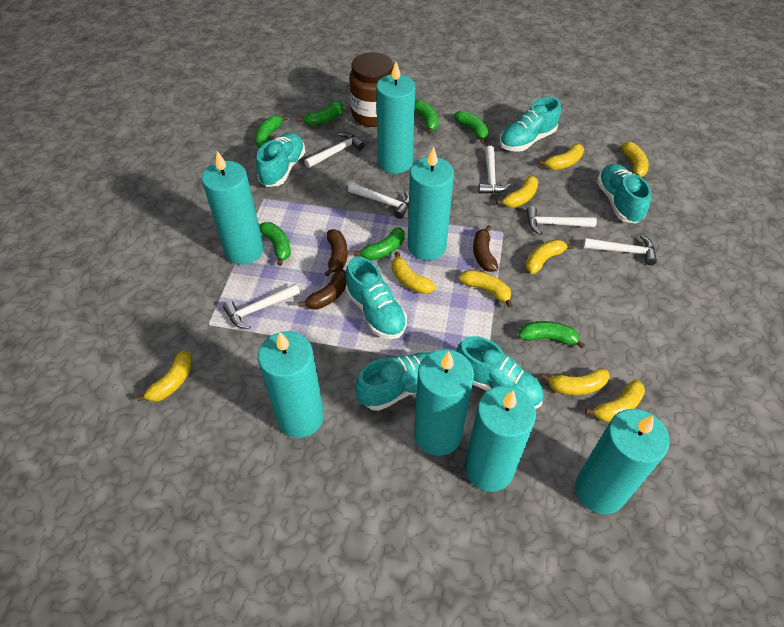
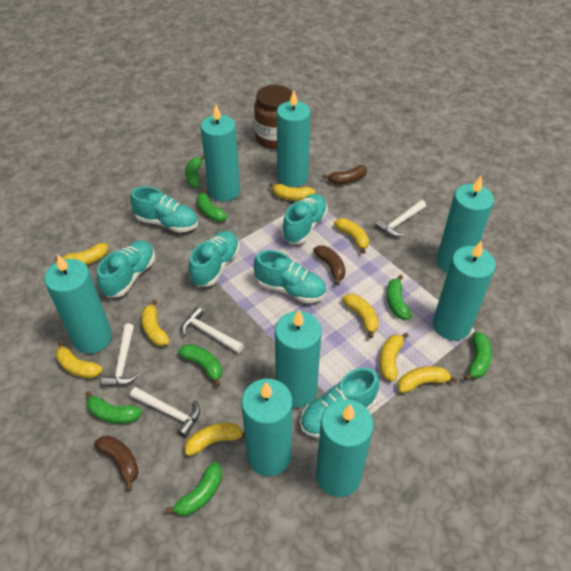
turquoise candle: 7 -> 8
white hammer: 6 -> 4

